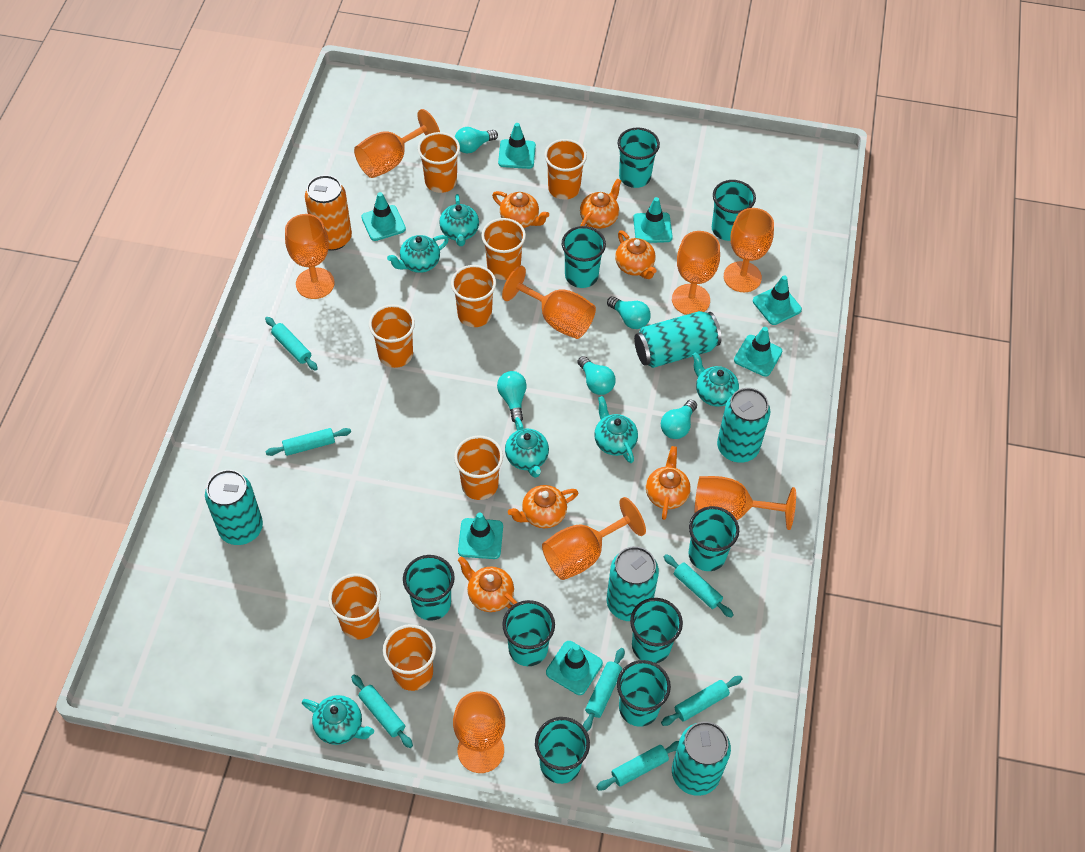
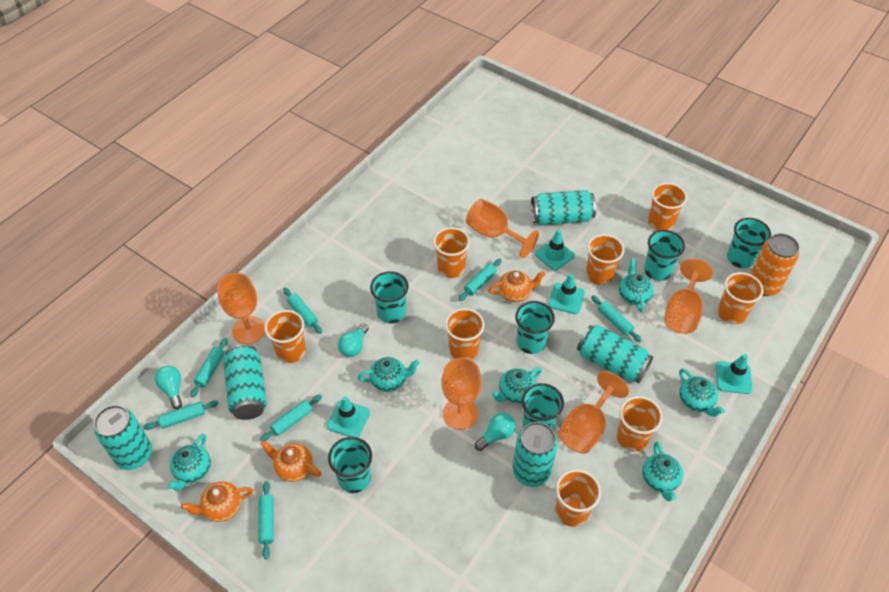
orange goblet: 8 -> 5
orange teapot: 6 -> 3
turquoise cup: 9 -> 6
turquoise light bulb: 5 -> 3
turquoise traffic cone: 7 -> 4

